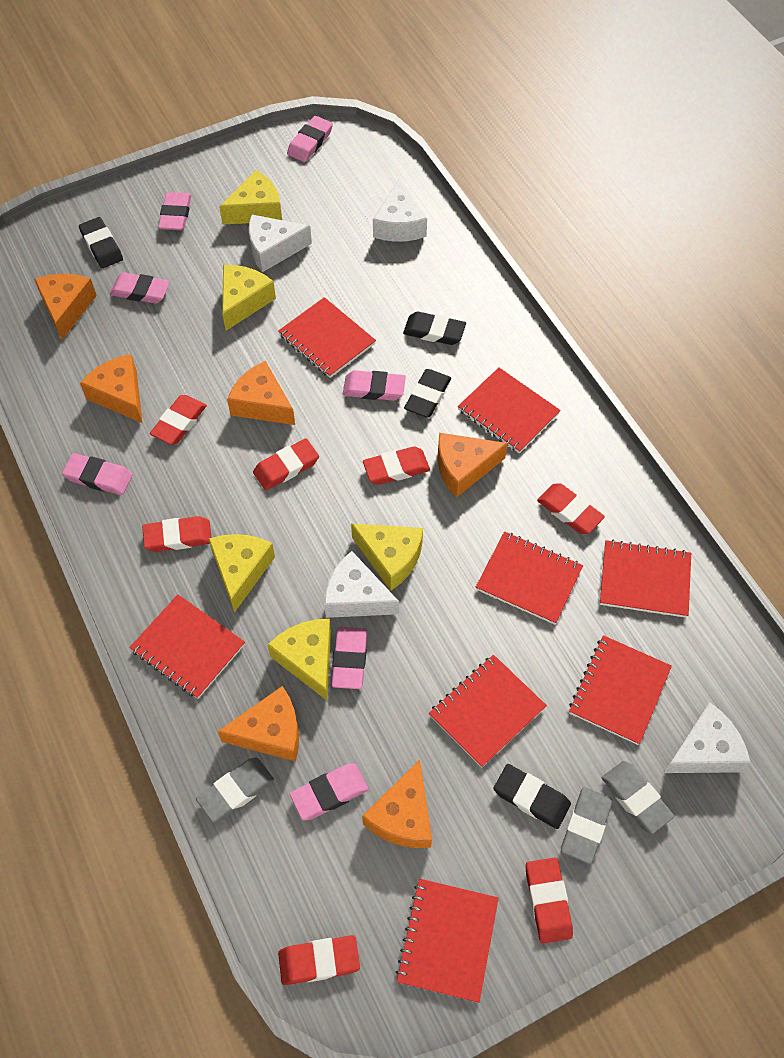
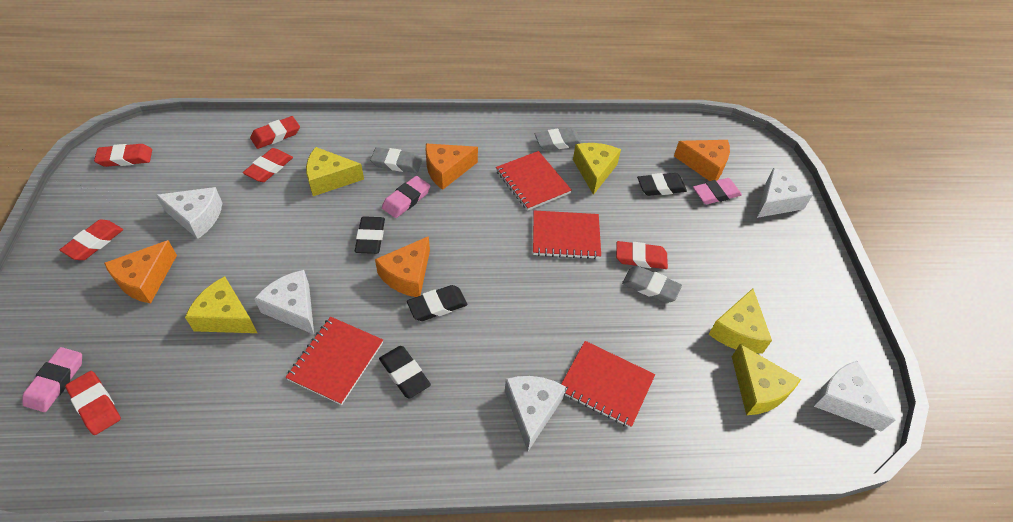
orange cheese: 6 -> 4
pink eraser: 7 -> 3
red eraser: 7 -> 6
red notebook: 8 -> 4
white cheese: 4 -> 5

